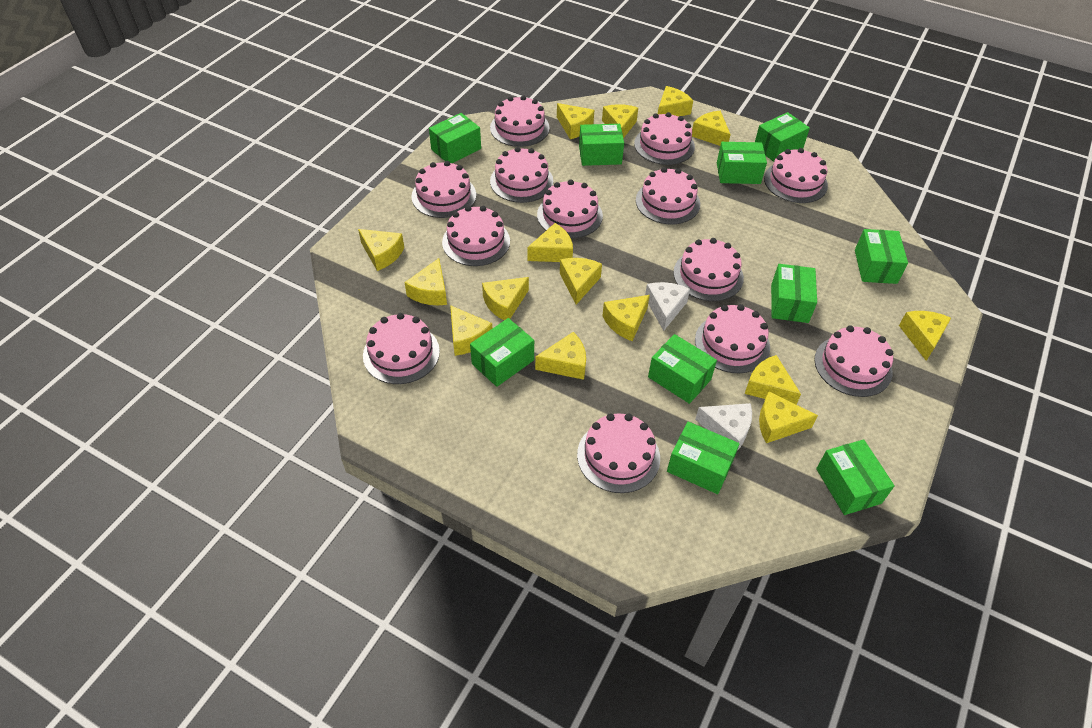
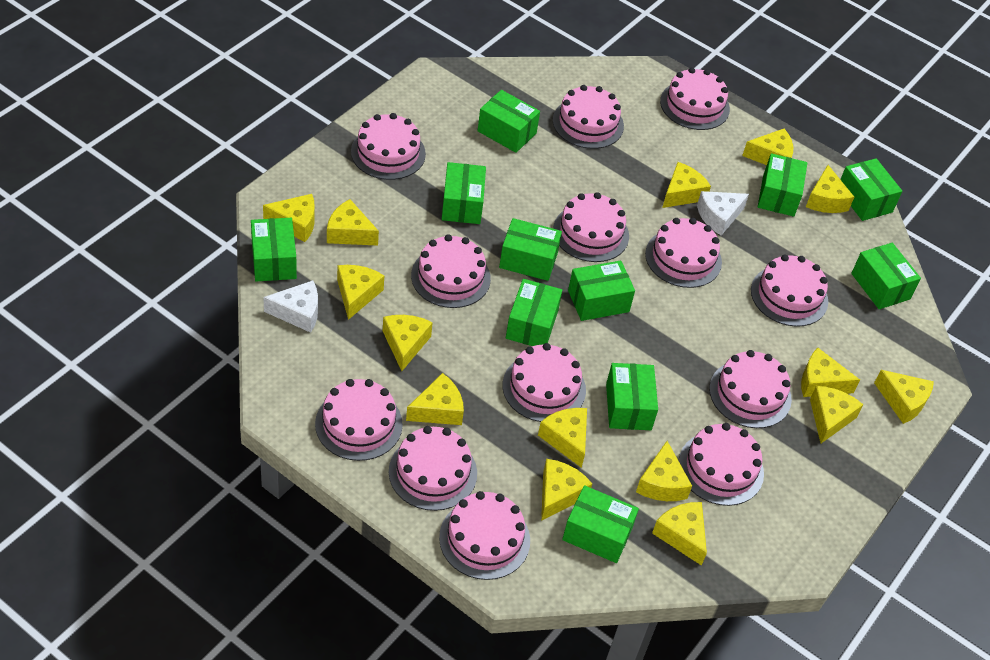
green box: 10 -> 11

